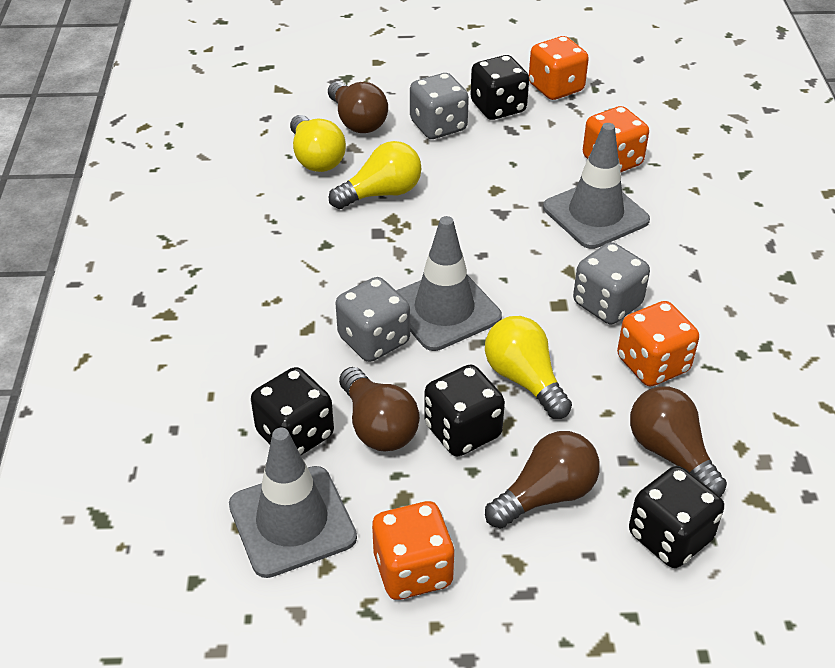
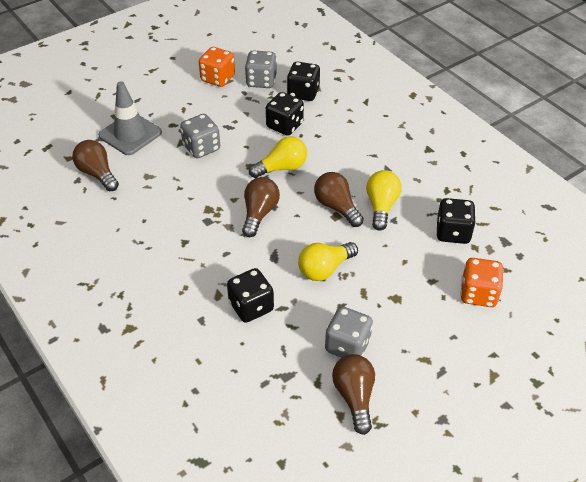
grey traffic cone: 3 -> 1
orange dice: 4 -> 2

